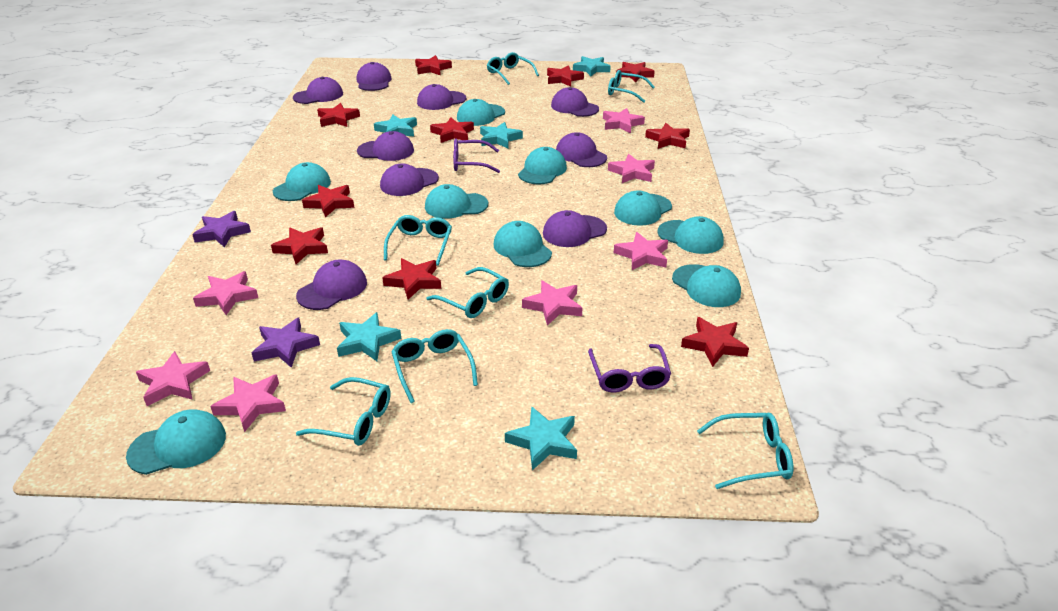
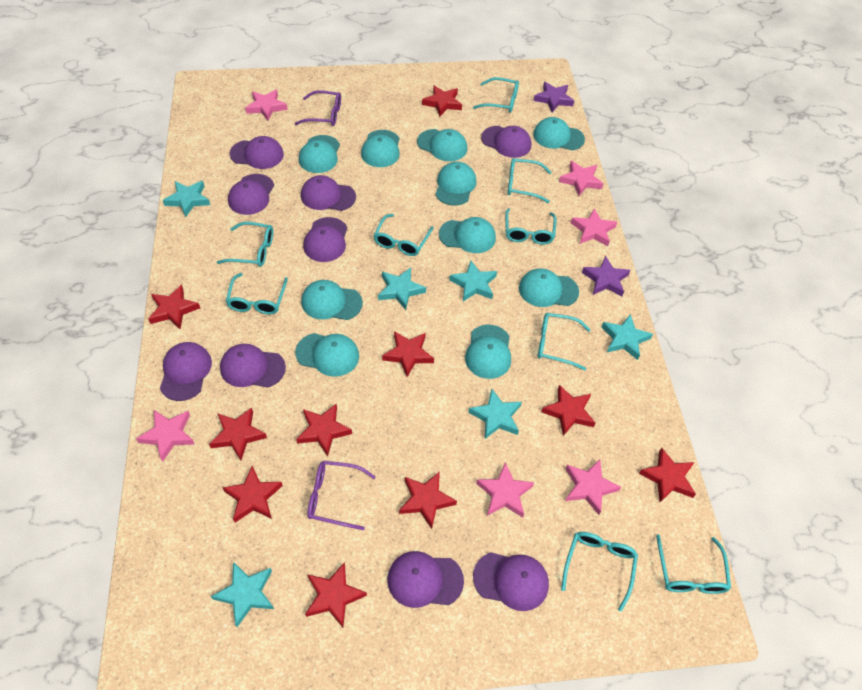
pink star: 7 -> 6
turquoise cap: 9 -> 10
turquoise glasses: 7 -> 9
turquoise star: 5 -> 6

